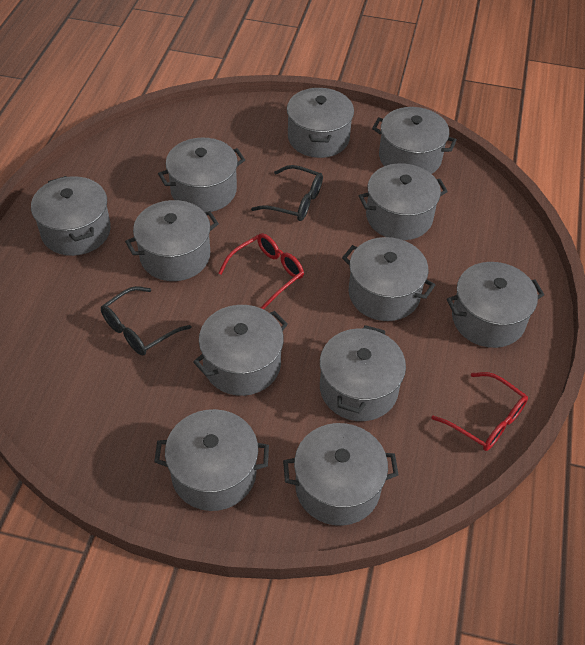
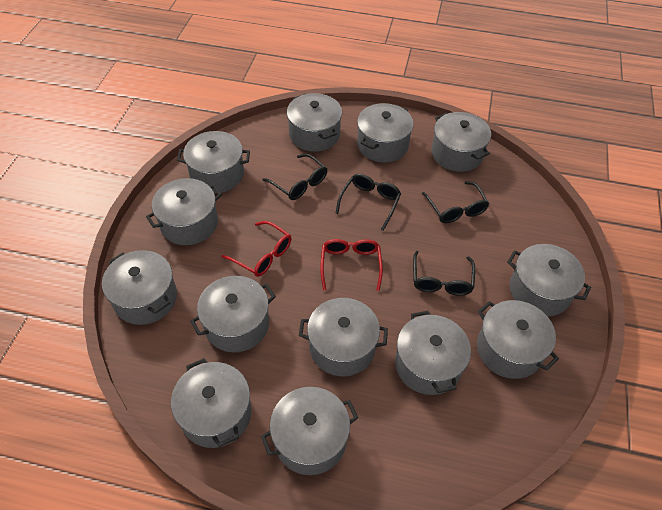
black glasses: 2 -> 4
grey pot: 12 -> 13

